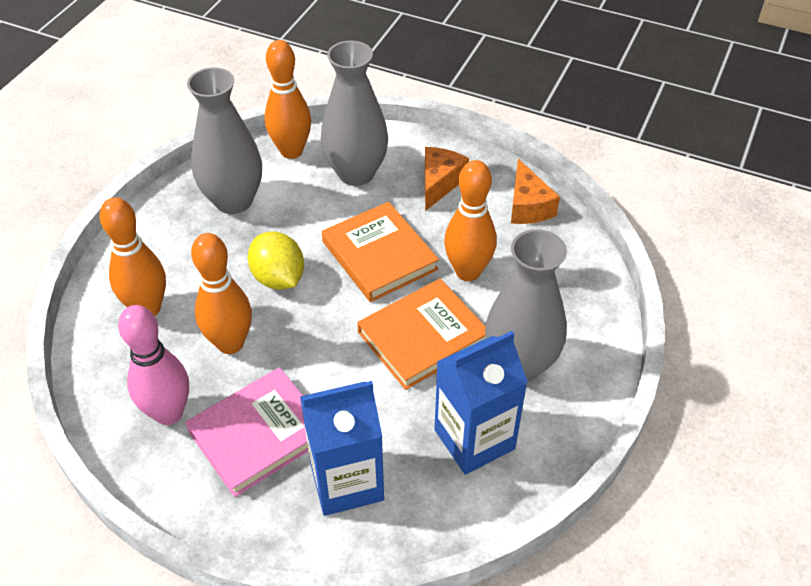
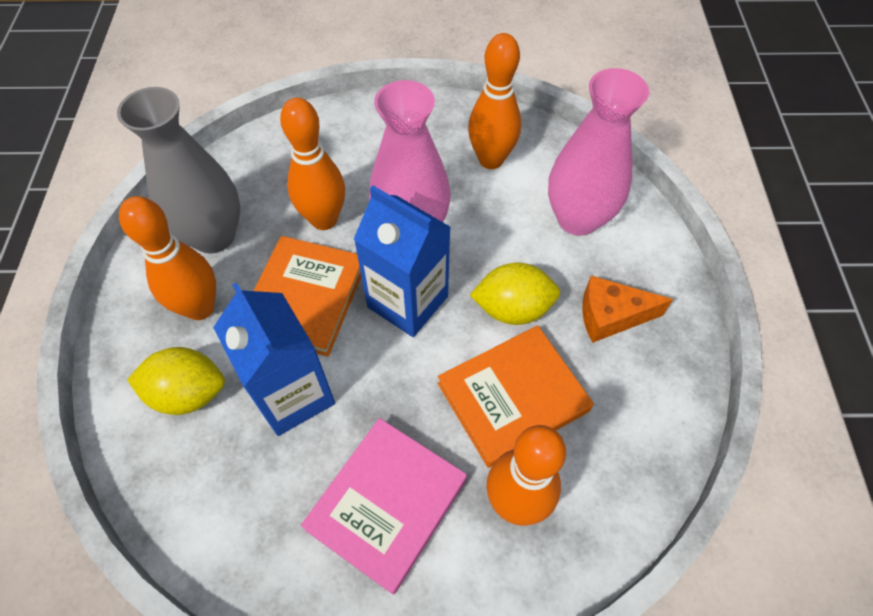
grey vase: 3 -> 1
orange cheese: 2 -> 1
pink bowling pin: 1 -> 0
pink vase: 0 -> 2
yellow lemon: 1 -> 2

